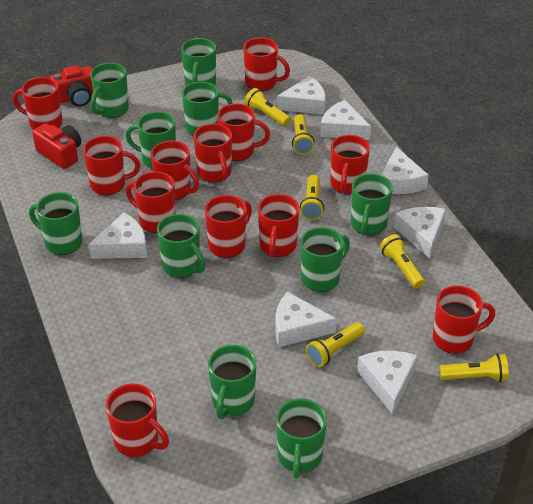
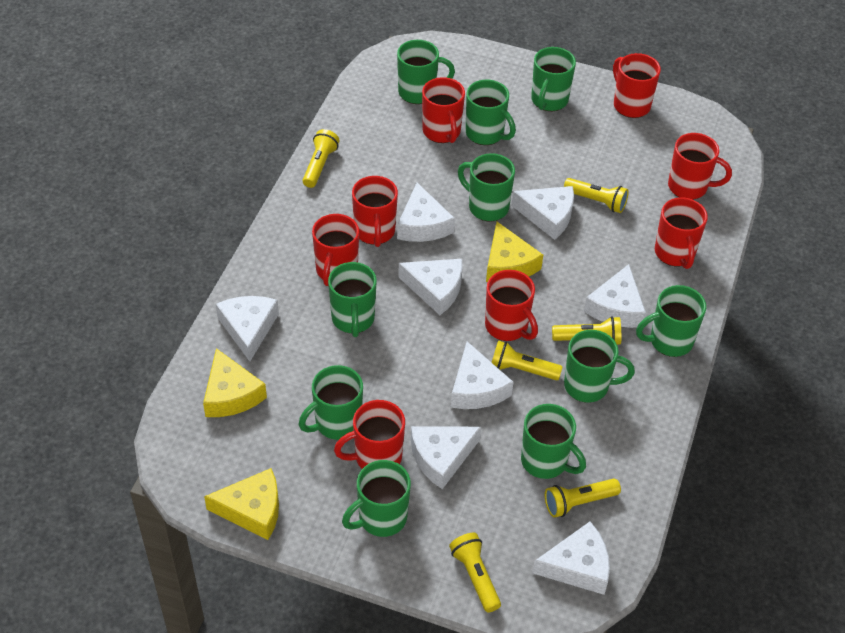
red camera: 2 -> 0
red mug: 12 -> 8
white cheese: 7 -> 8
yellow cheese: 0 -> 3

